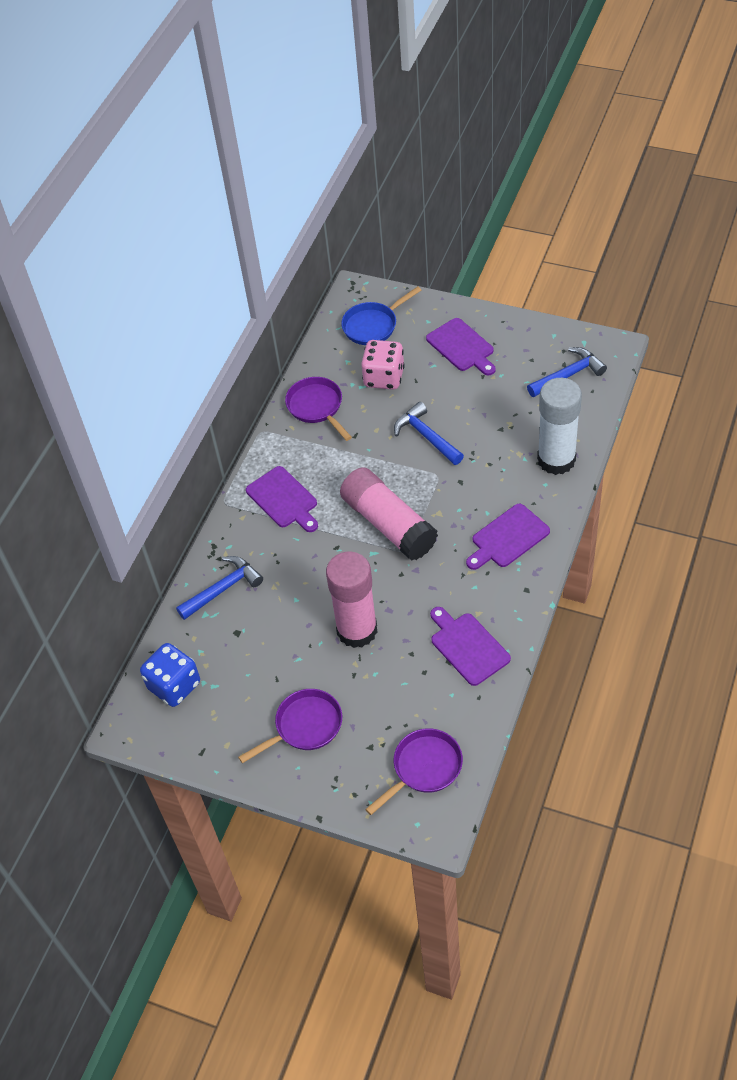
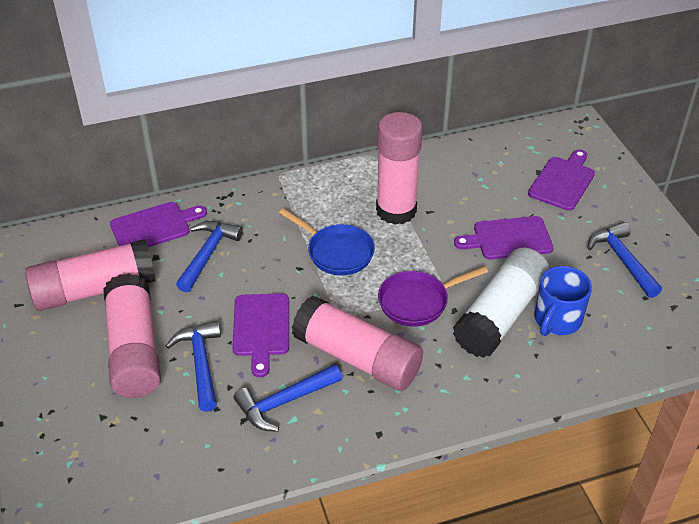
blue dice: 1 -> 0
blue hammer: 3 -> 4
blue mug: 0 -> 1
pink dice: 1 -> 0
pink glue stick: 2 -> 4
purple pan: 3 -> 1

